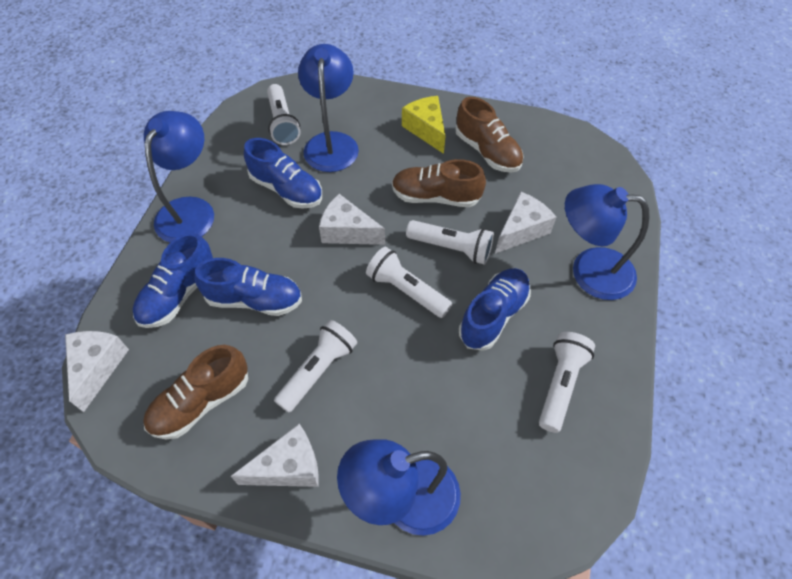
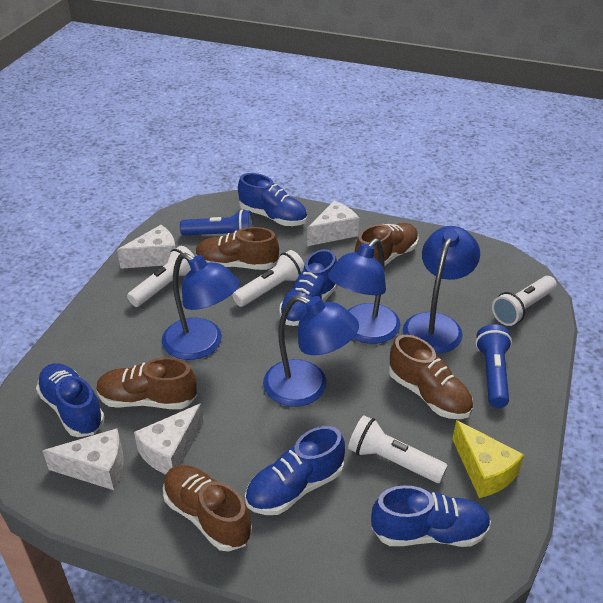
blue flashlight: 0 -> 2
blue shoe: 4 -> 5
brown shoe: 3 -> 5
white flashlight: 5 -> 4

